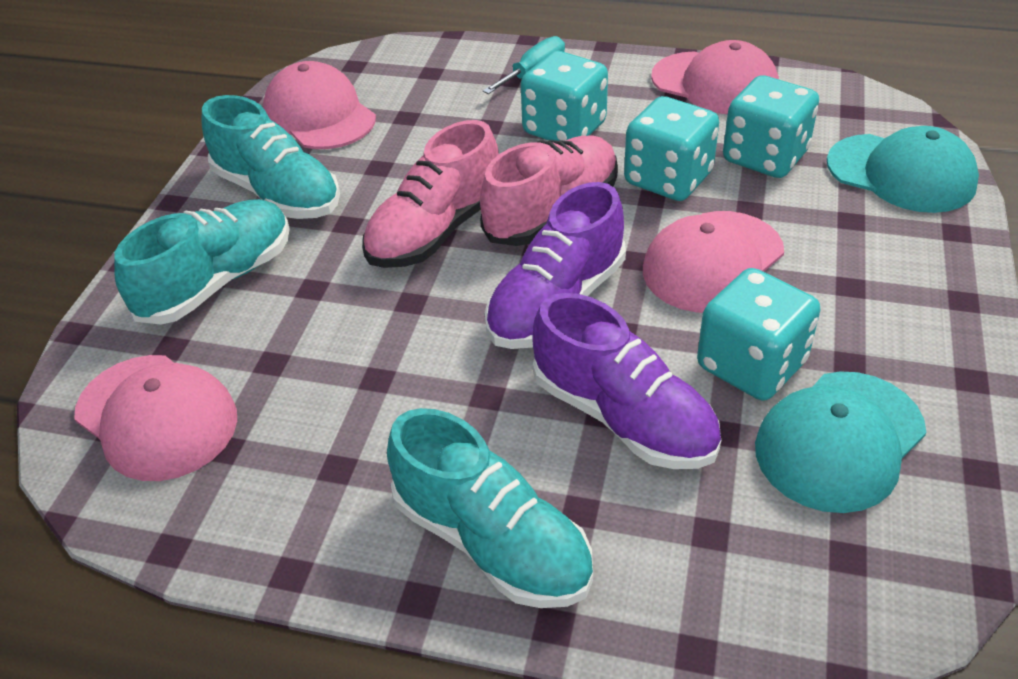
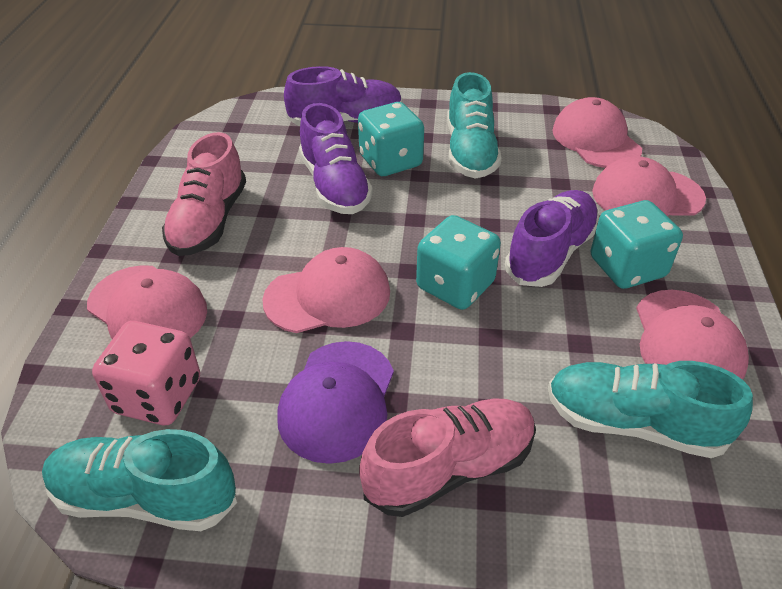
pink cap: 4 -> 5
pink dice: 0 -> 1
purple cap: 0 -> 1
purple shoe: 2 -> 3
turquoise cap: 2 -> 0
turquoise dice: 4 -> 3
turquoise screwdriver: 1 -> 0

